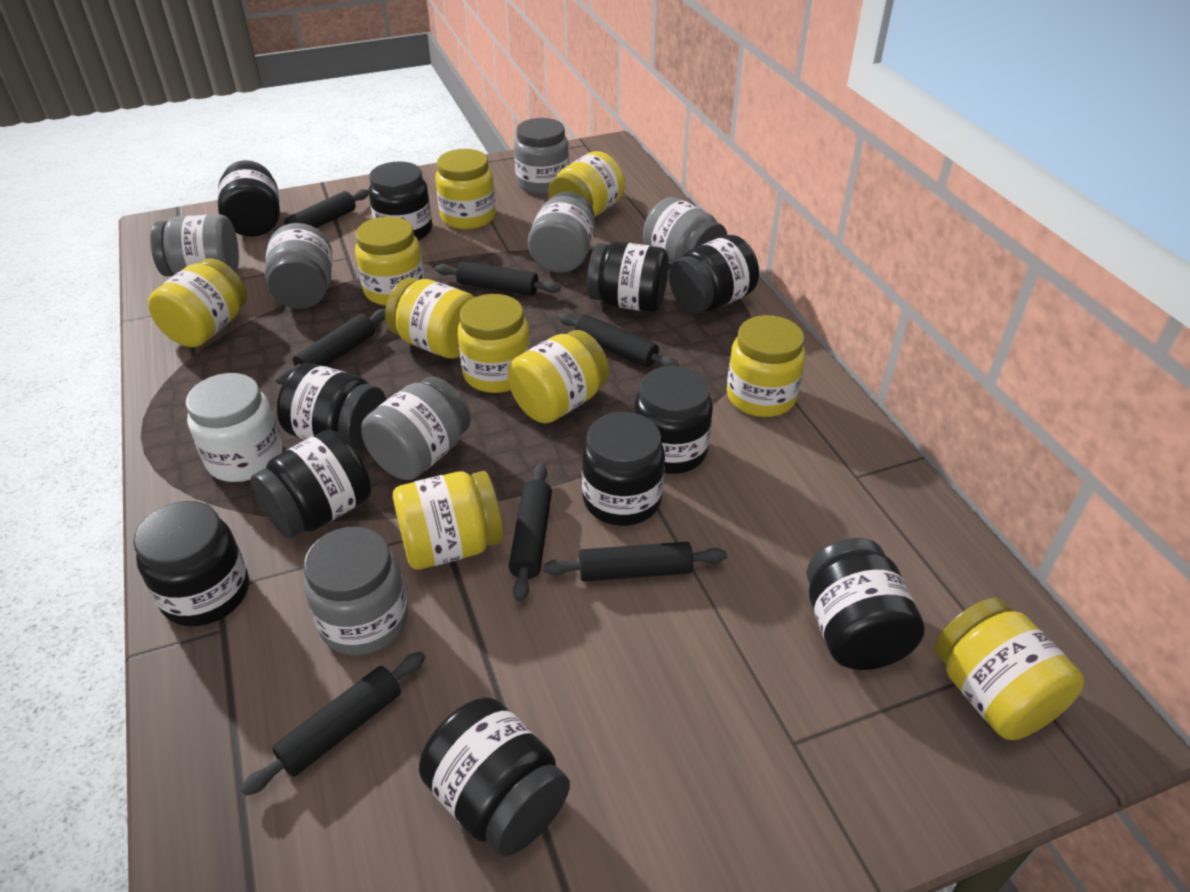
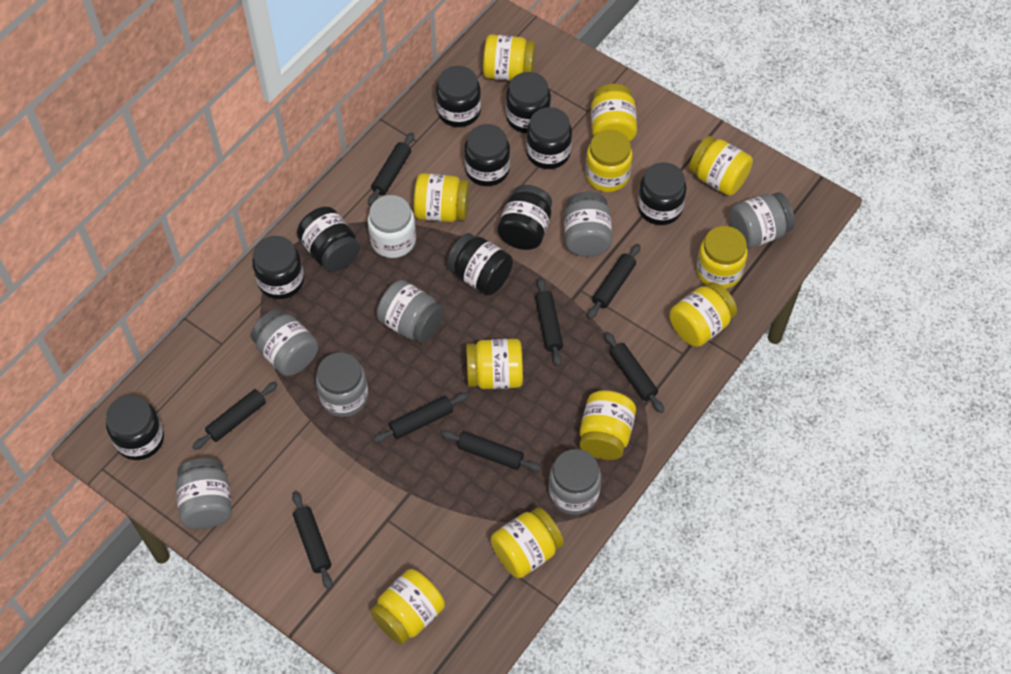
black jar: 11 -> 10
black rolling pin: 7 -> 8
yellow jar: 10 -> 11

